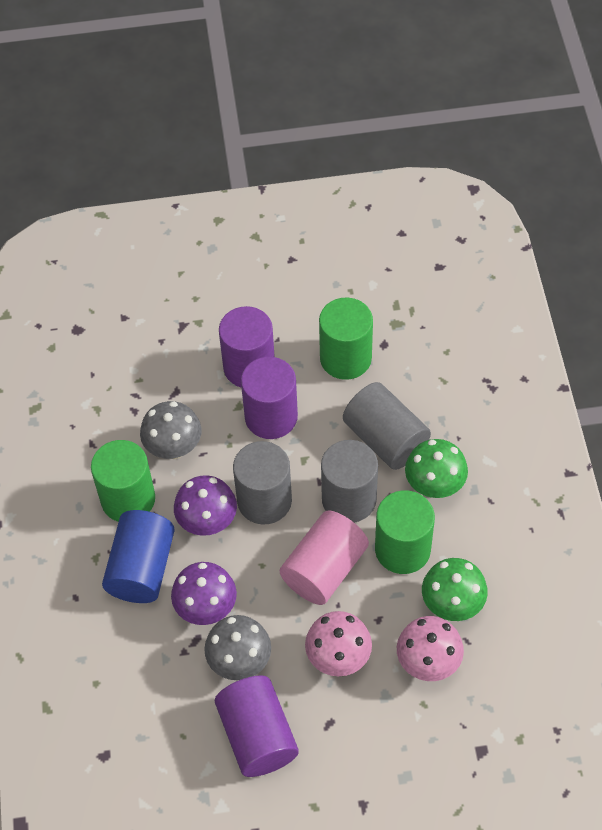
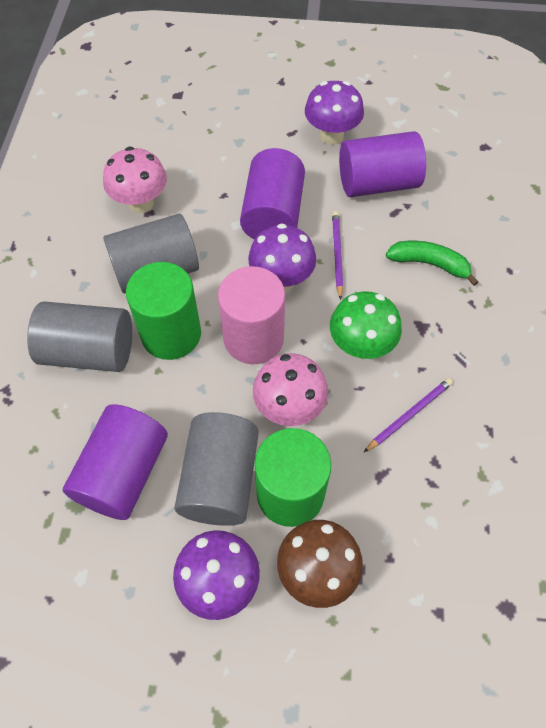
blue cylinder: 1 -> 0
brown mushroom: 0 -> 1
green banana: 0 -> 1
green cylinder: 3 -> 2
green mushroom: 2 -> 1
grey mushroom: 2 -> 0
purple mushroom: 2 -> 3
purple pencil: 0 -> 2

